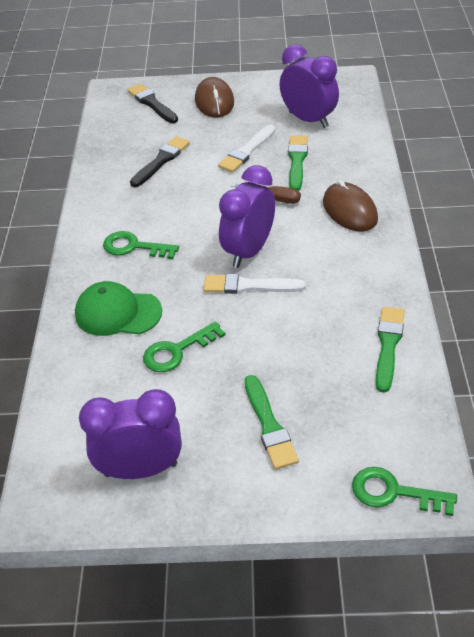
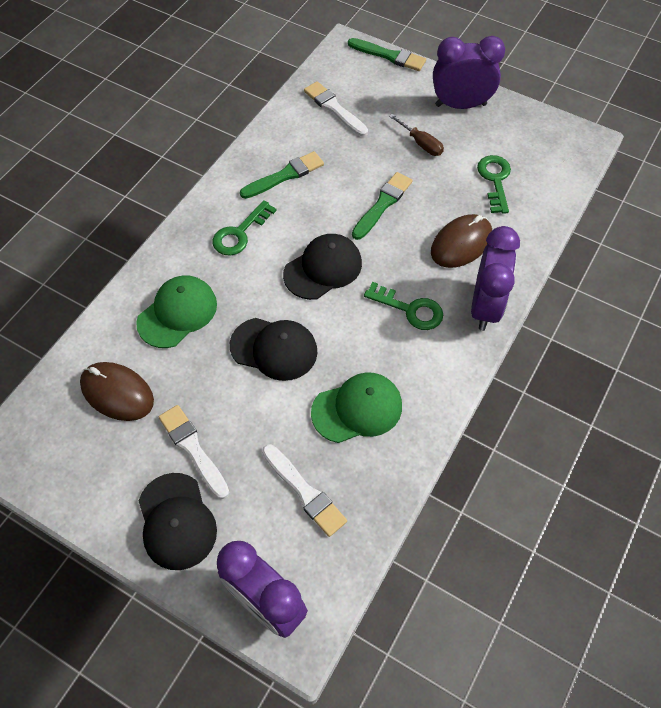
black brush: 2 -> 0
black cap: 0 -> 3
green cap: 1 -> 2
white brush: 2 -> 3

